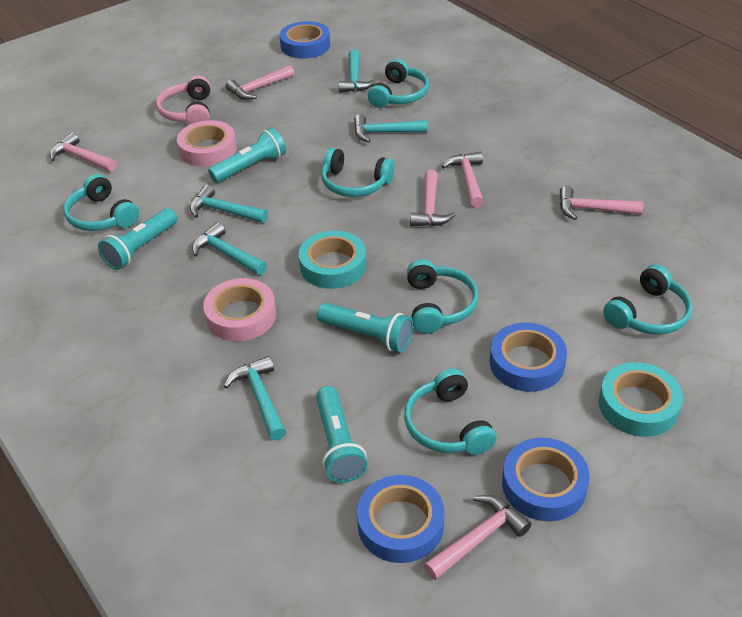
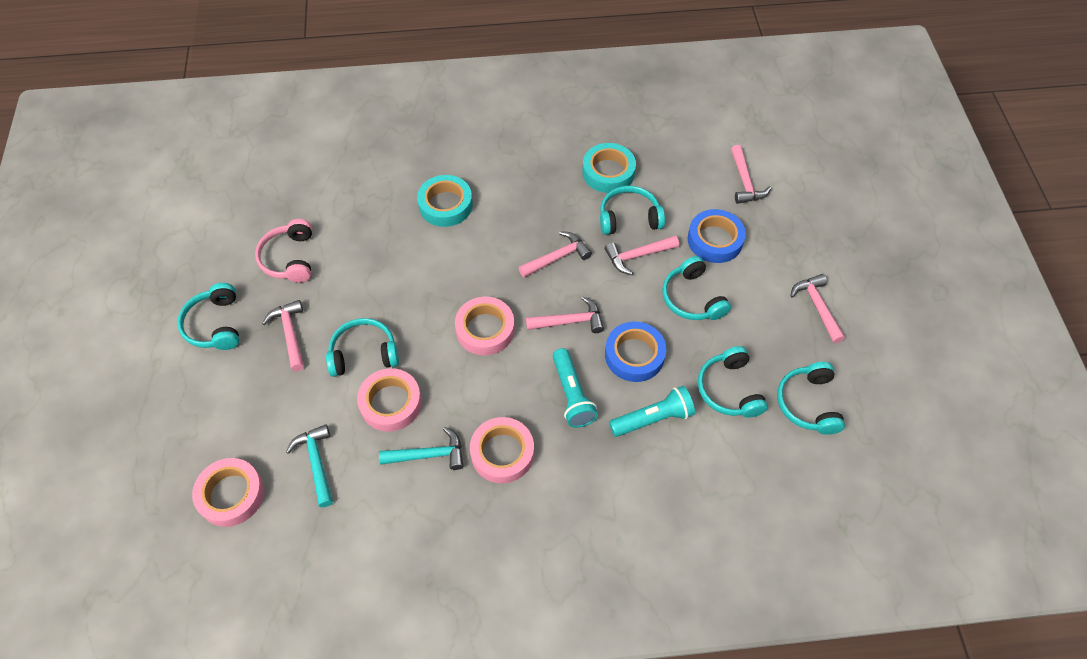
blue tape: 4 -> 2
pink tape: 2 -> 4
turquoise flashlight: 4 -> 2
turquoise hammer: 5 -> 2

